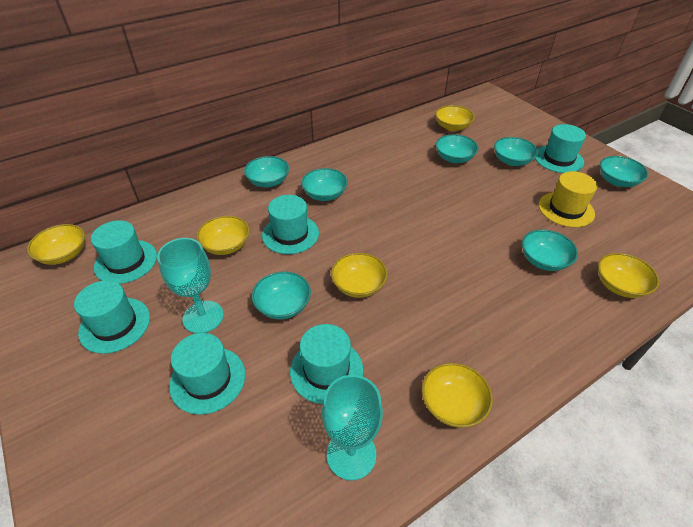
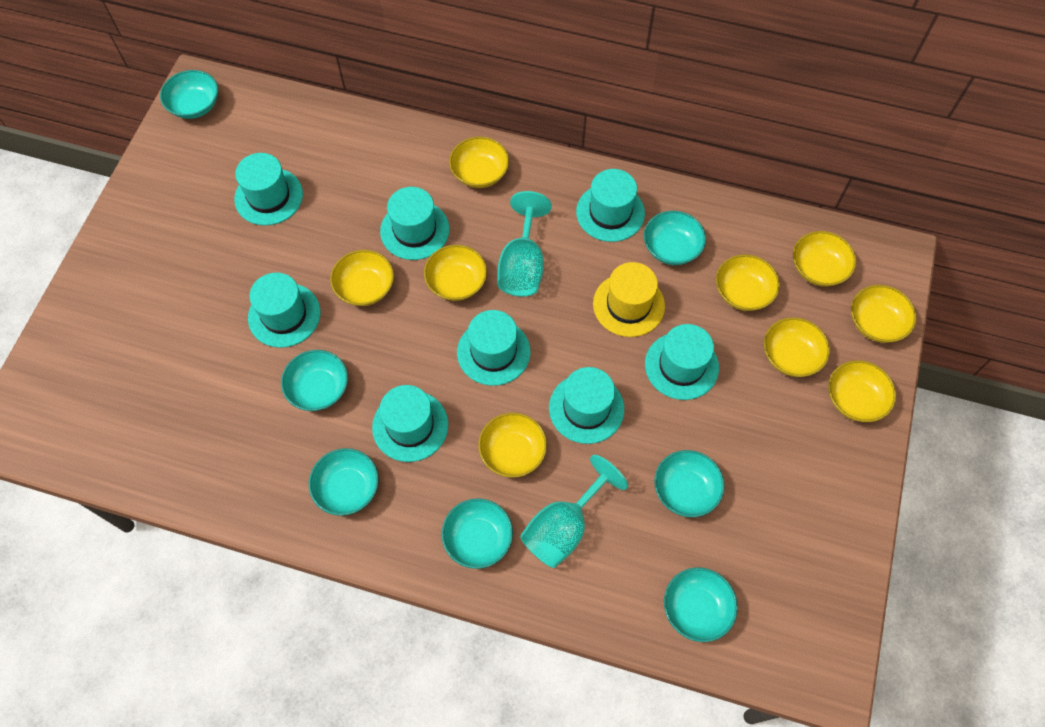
turquoise hat: 6 -> 8
yellow bowl: 6 -> 9

